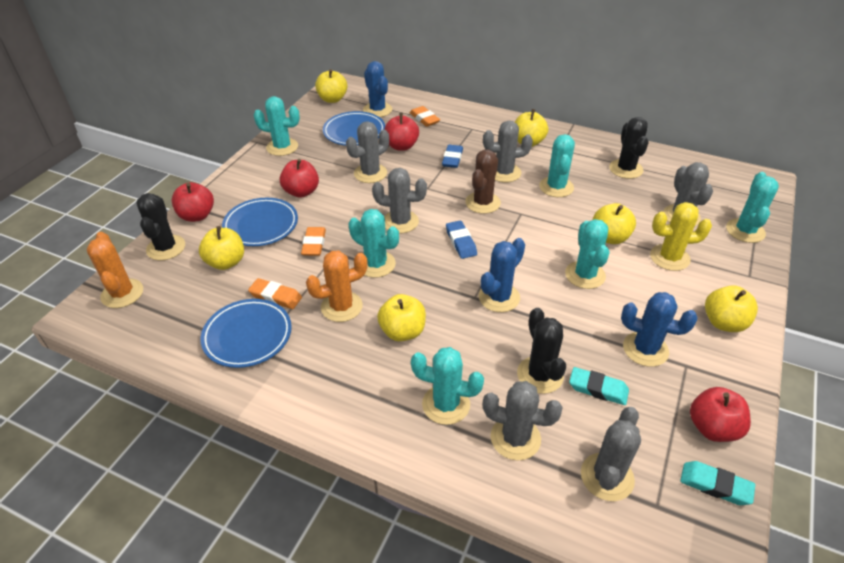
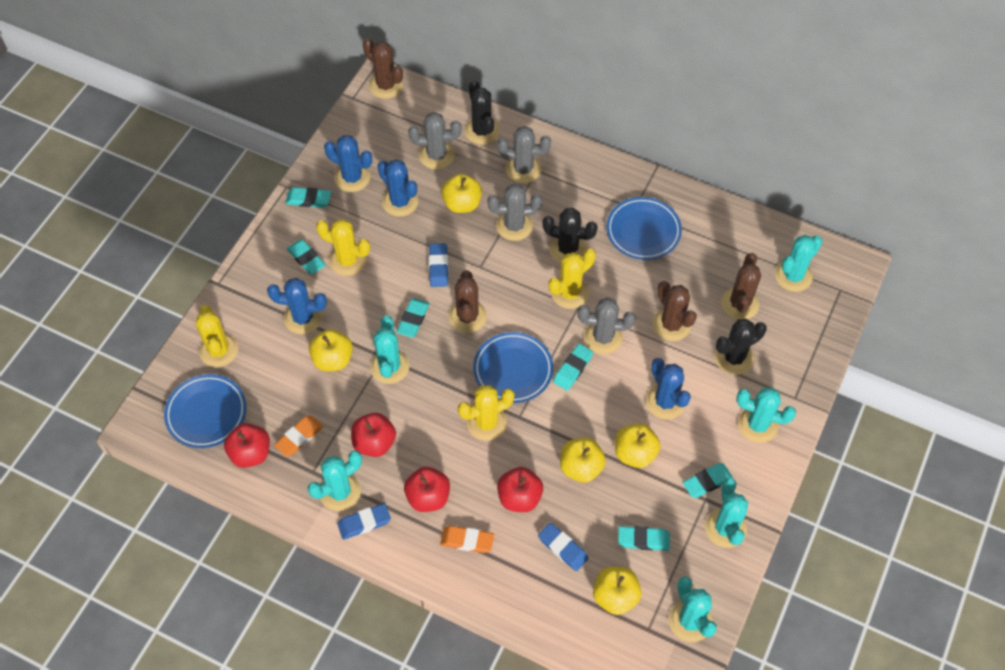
blue cactus: 3 -> 4
blue eraser: 2 -> 3
brown cactus: 1 -> 4
grey cactus: 6 -> 4
orange cactus: 2 -> 0
orange eraser: 3 -> 2
turquoise eraser: 2 -> 6
yellow apple: 6 -> 5
yellow cactus: 1 -> 4

